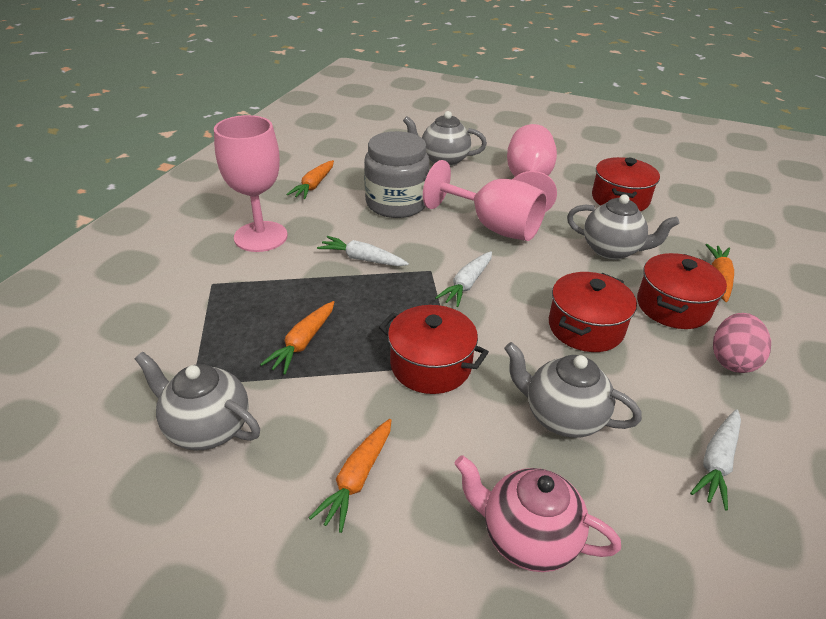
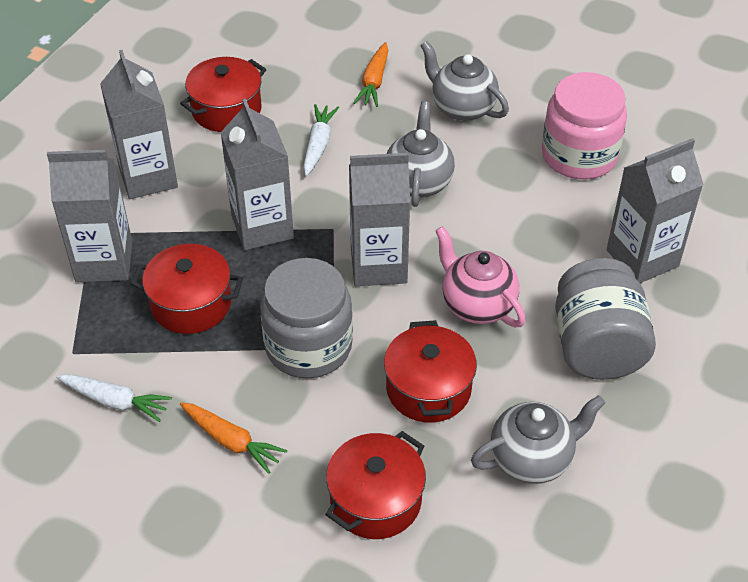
grey carton: 0 -> 5
grey jar: 1 -> 2
grey teapot: 4 -> 3
orange carrot: 4 -> 2
pink egg: 1 -> 0
pink goblet: 3 -> 0
pink jar: 0 -> 1
white carrot: 3 -> 2

